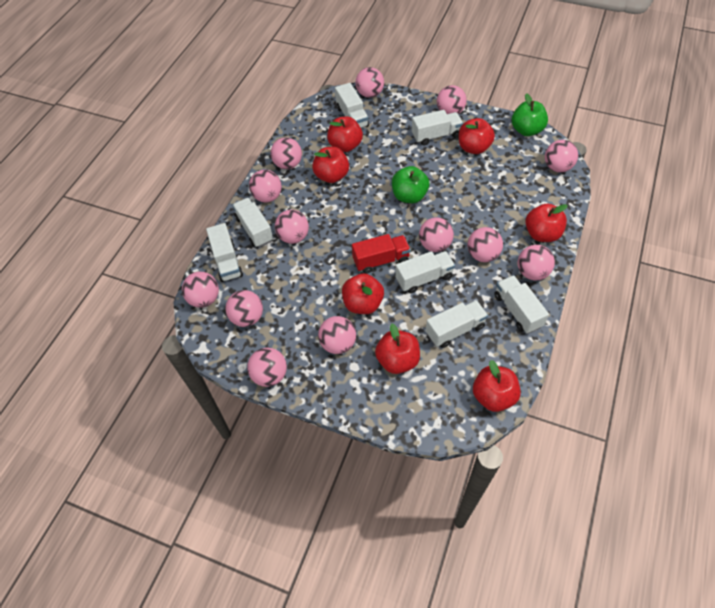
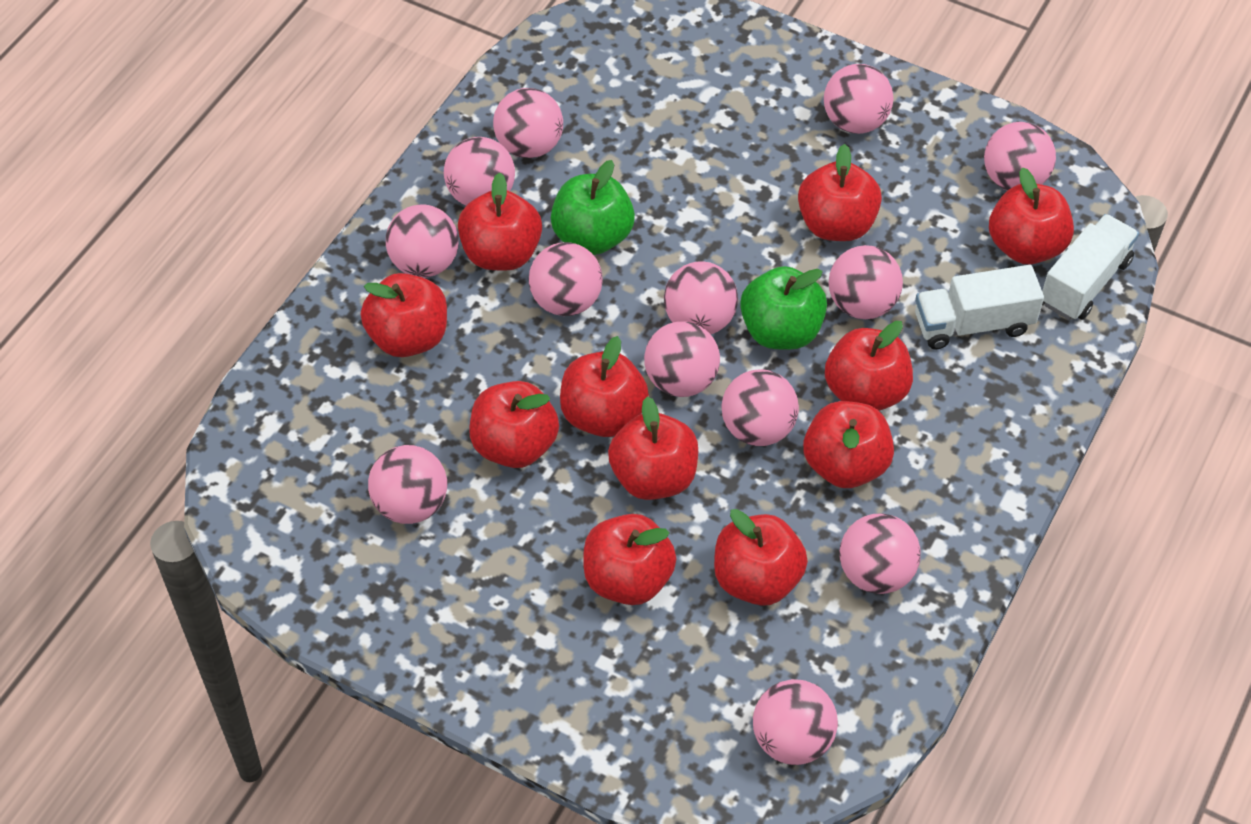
red apple: 7 -> 11
red truck: 1 -> 0
white truck: 7 -> 2

